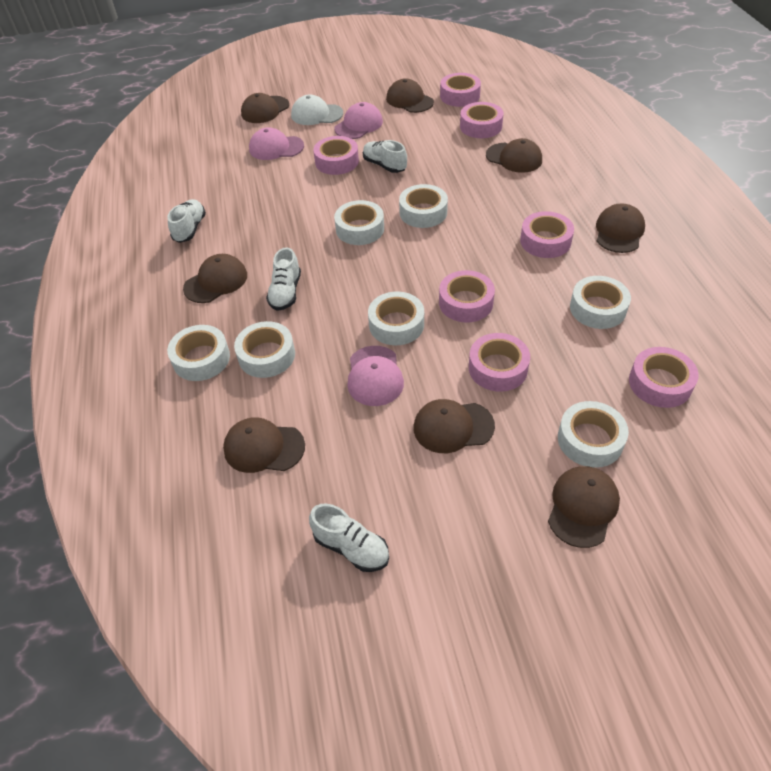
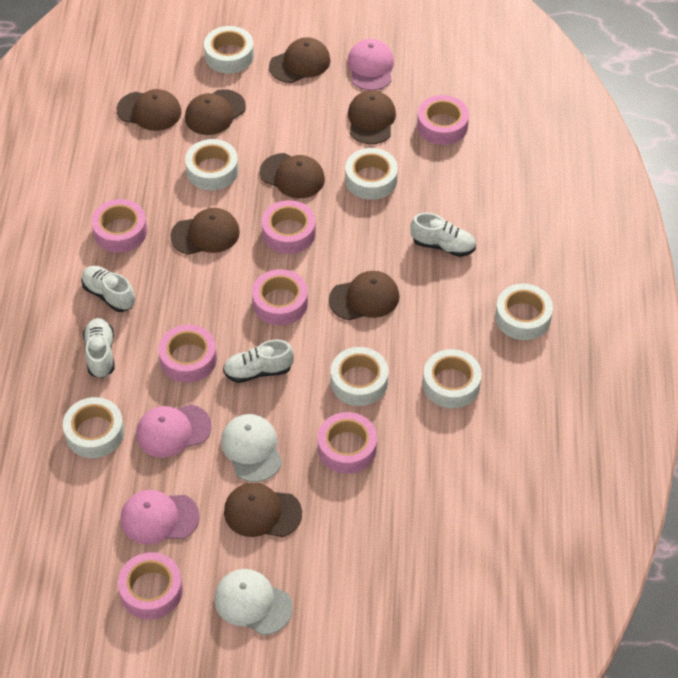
white cap: 1 -> 2

